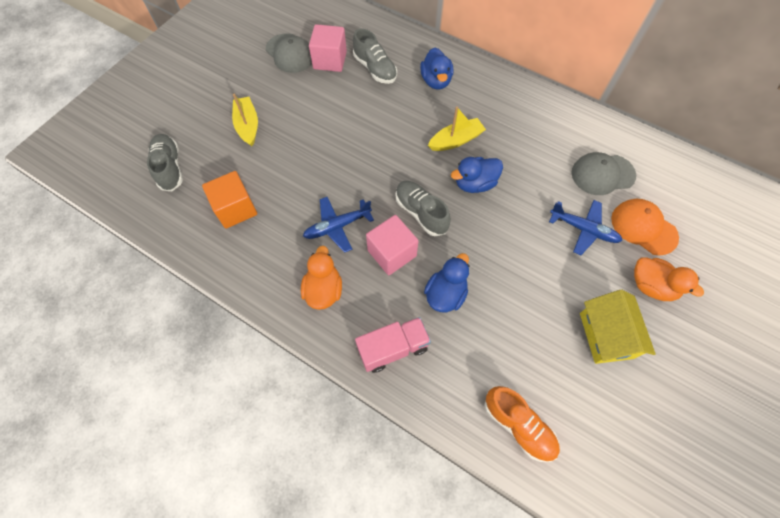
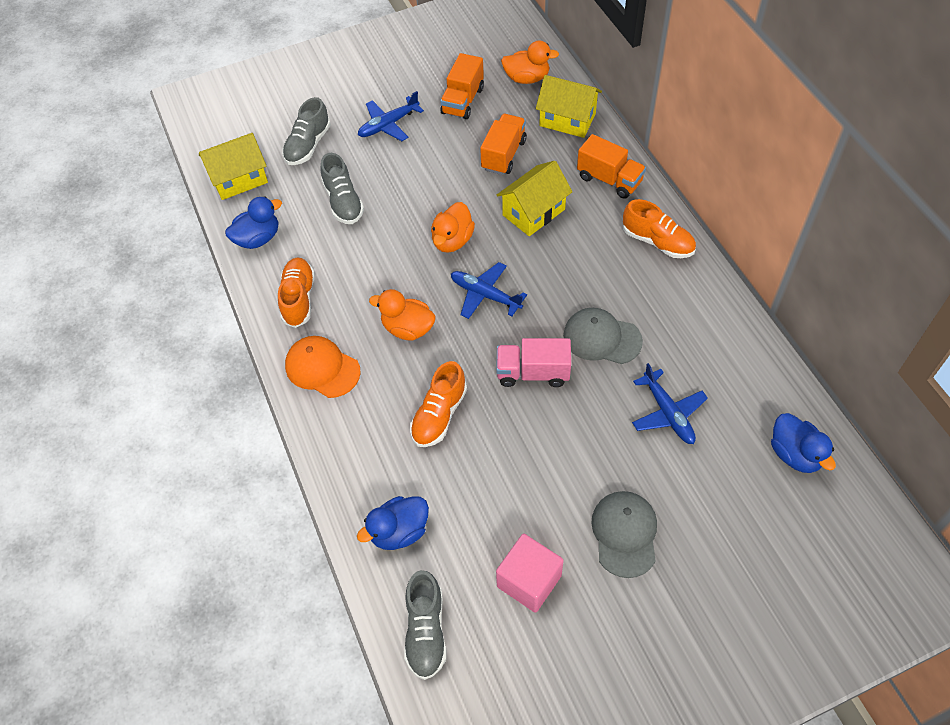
blue plane: 2 -> 3
orange cube: 1 -> 0
orange duck: 2 -> 3
orange shoe: 1 -> 3
orange truck: 0 -> 3
pink cube: 2 -> 1
yellow boat: 2 -> 0
yellow house: 1 -> 3

